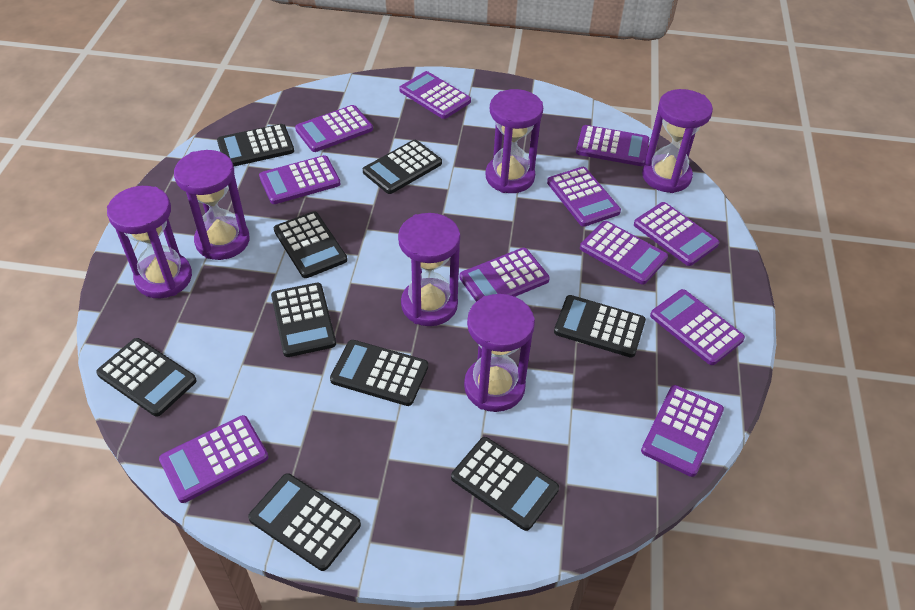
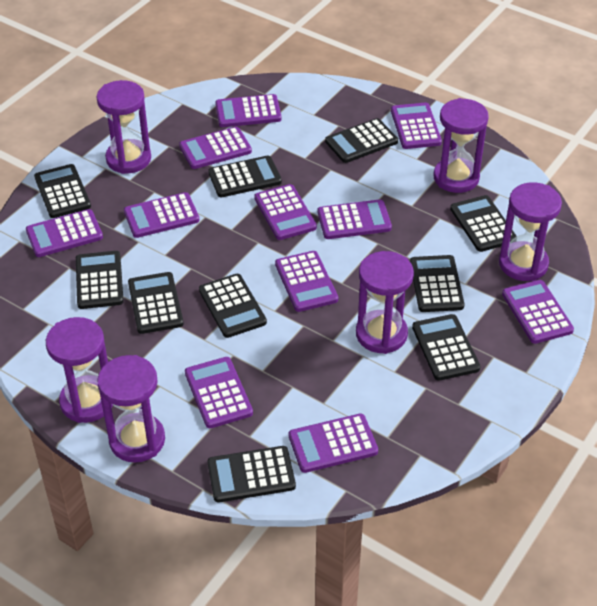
black calculator: 9 -> 10

